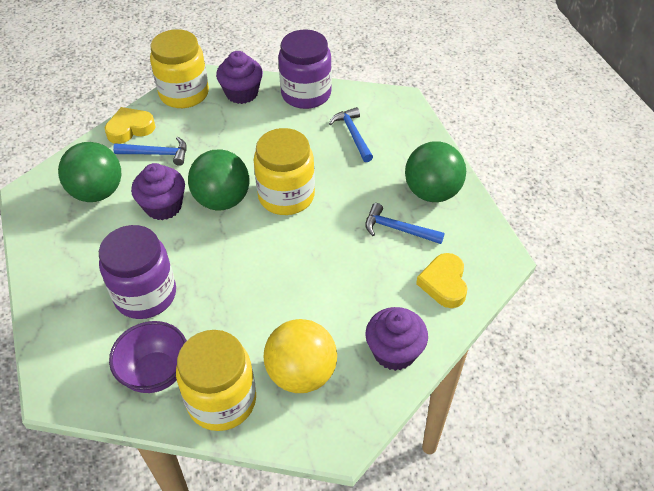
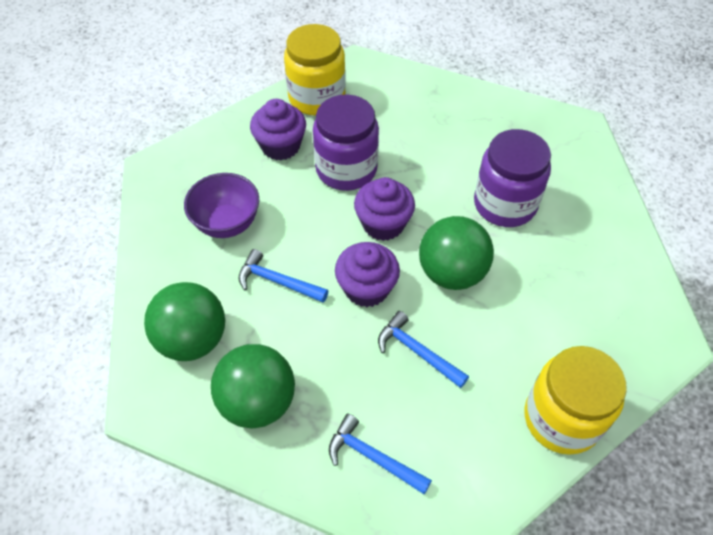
yellow ball: 1 -> 0
yellow heart: 2 -> 0
yellow jar: 3 -> 2

